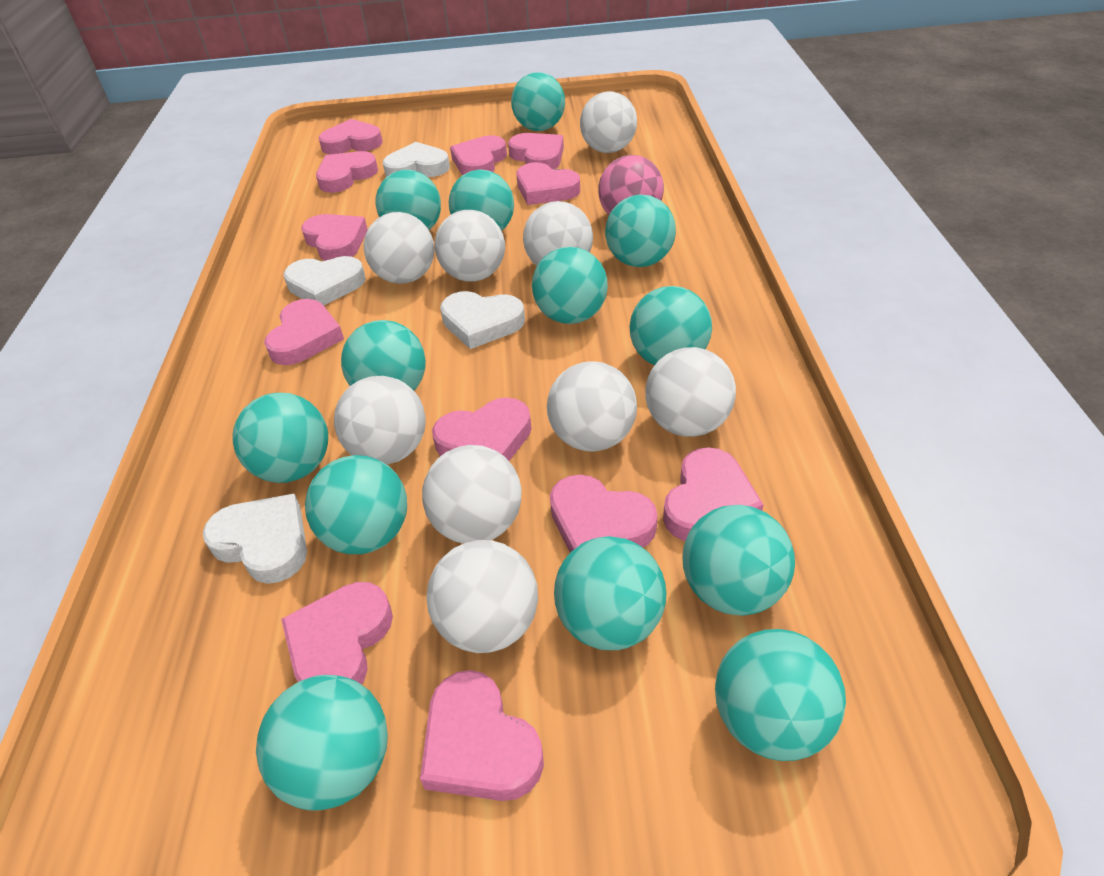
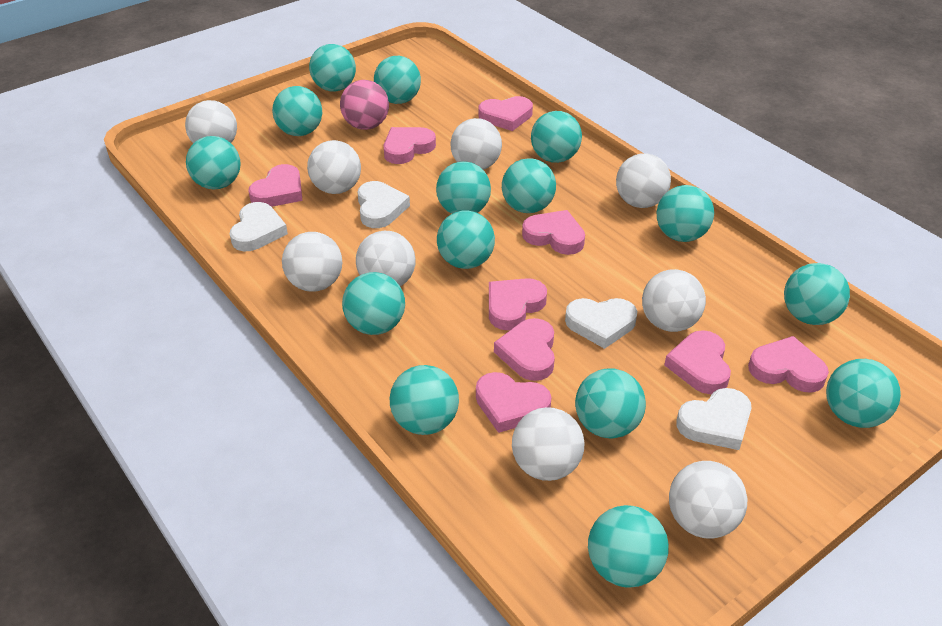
pink heart: 12 -> 9
turquoise ball: 13 -> 15

